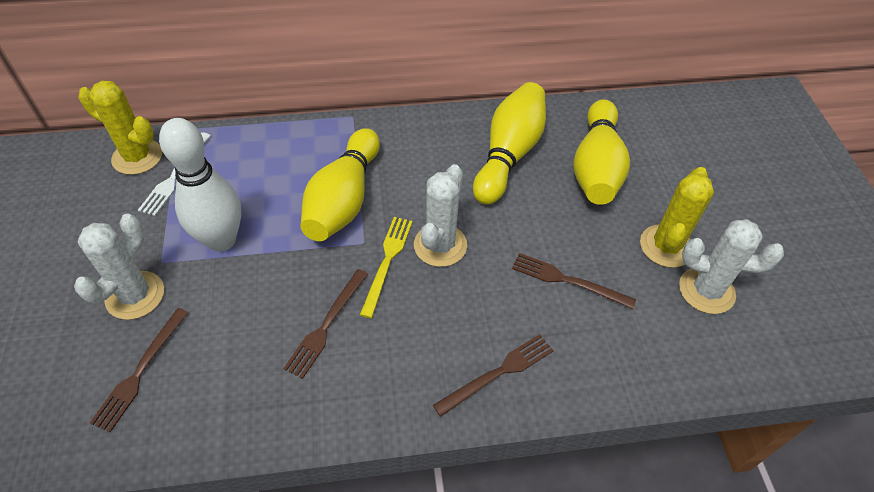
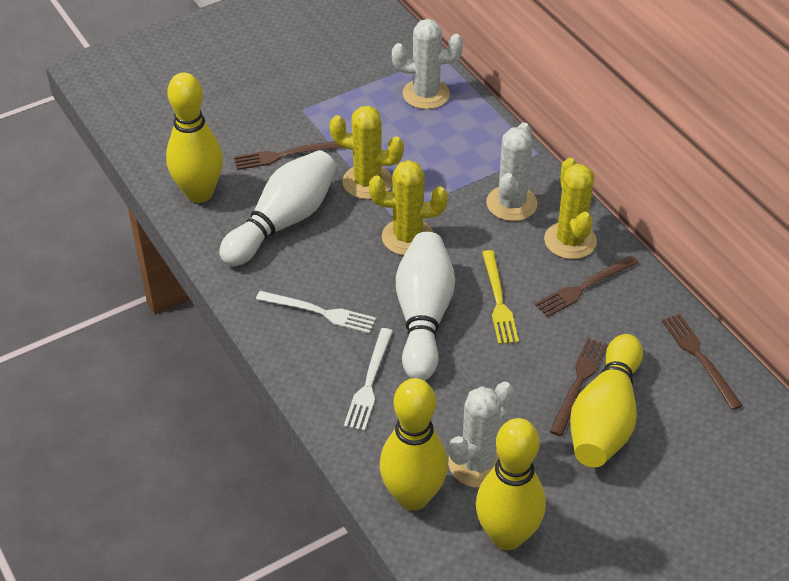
white bowling pin: 1 -> 2
white fork: 1 -> 2
yellow bowling pin: 3 -> 4
yellow cactus: 2 -> 3

